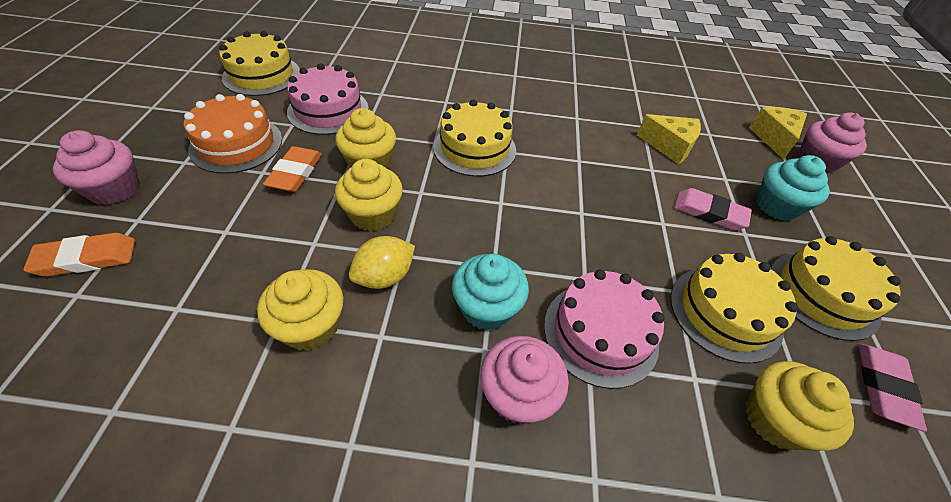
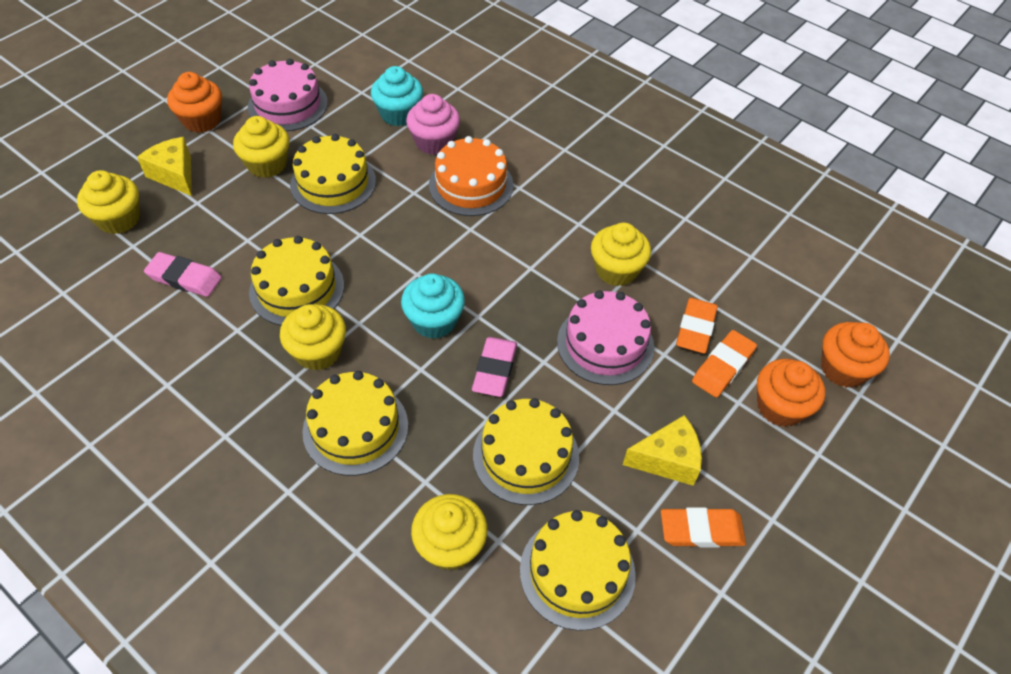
orange cupcake: 0 -> 3
orange eraser: 2 -> 3
pink cupcake: 3 -> 1
yellow cake: 4 -> 5
yellow cupcake: 4 -> 5
yellow lemon: 1 -> 0

